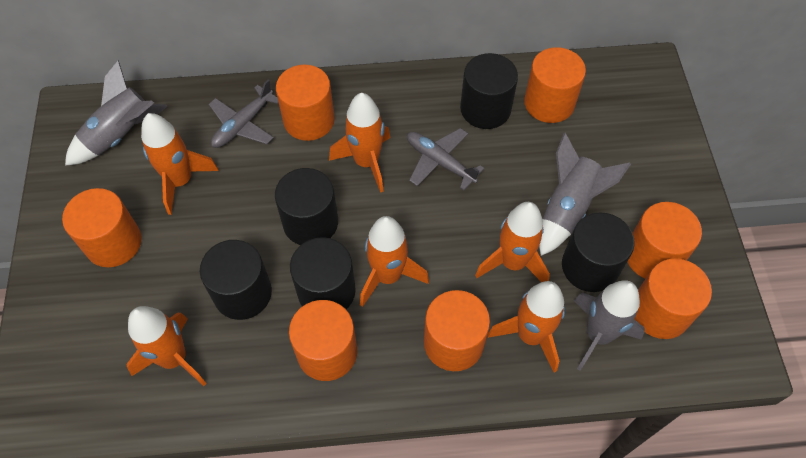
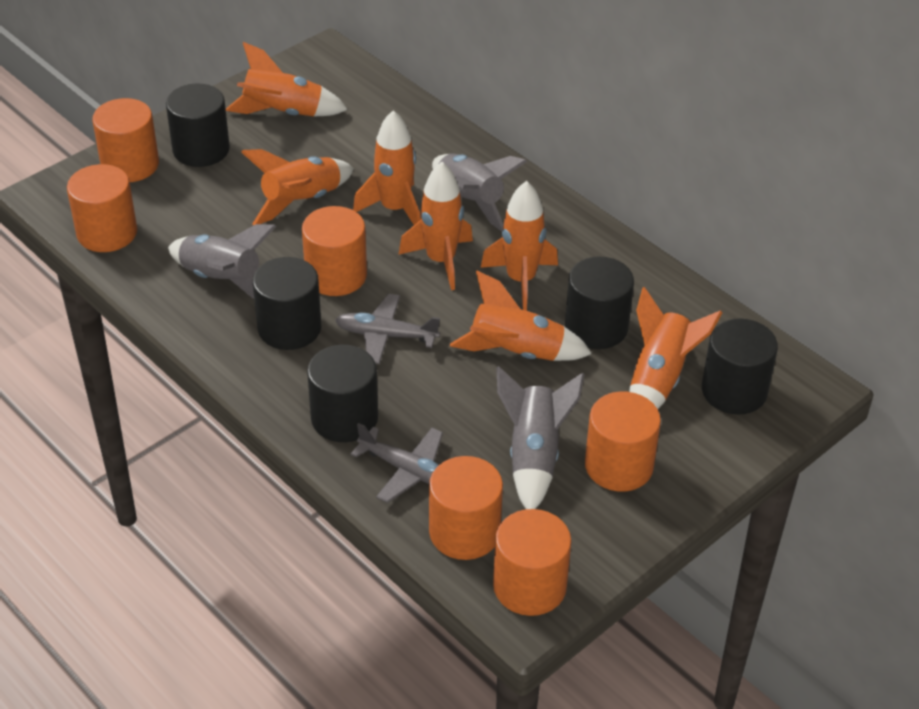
orange cylinder: 7 -> 6
orange rocket: 6 -> 7

